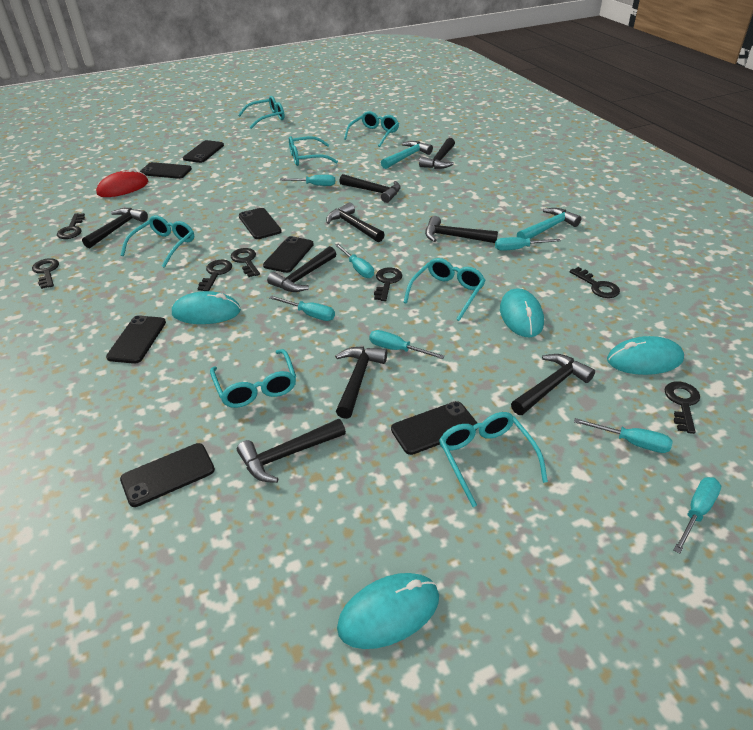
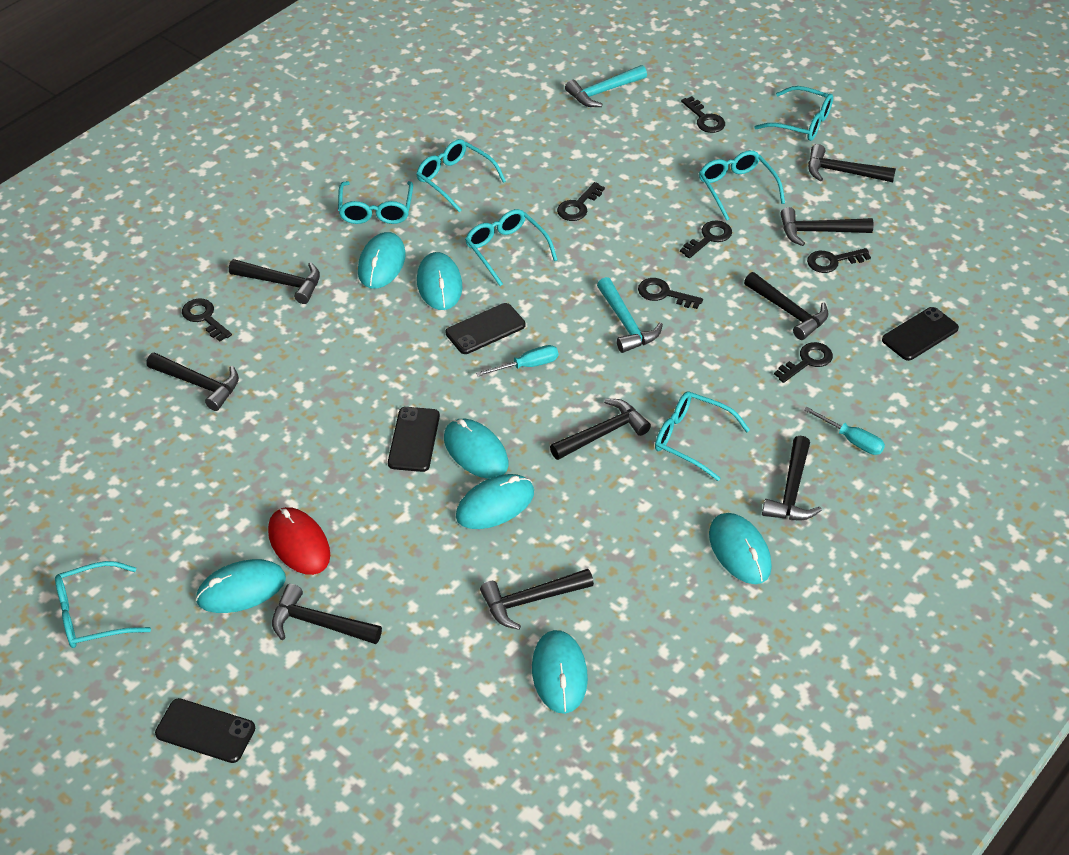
black phone: 7 -> 4
turquoise mouse: 4 -> 7
turquoise screwdriver: 7 -> 2

